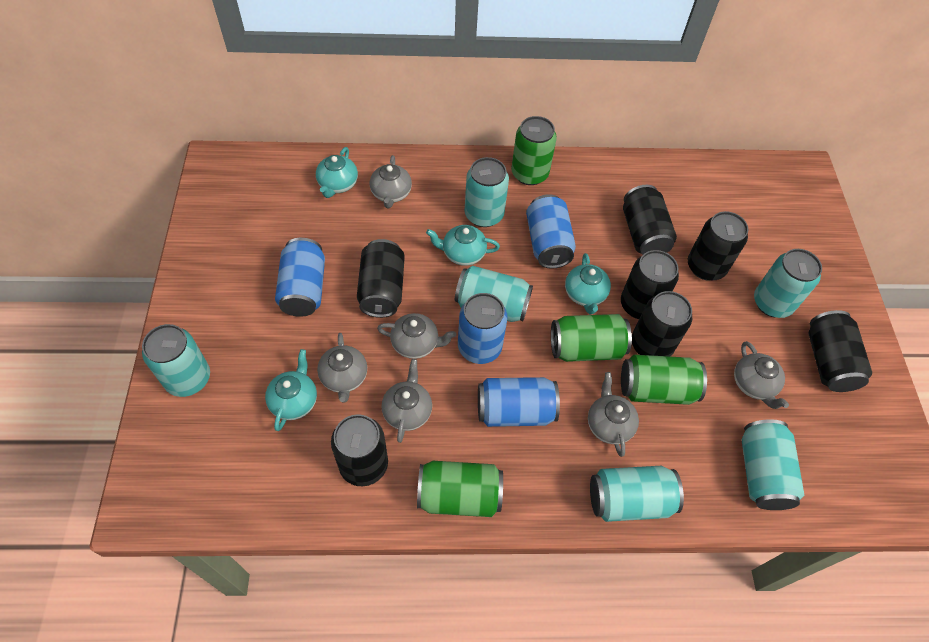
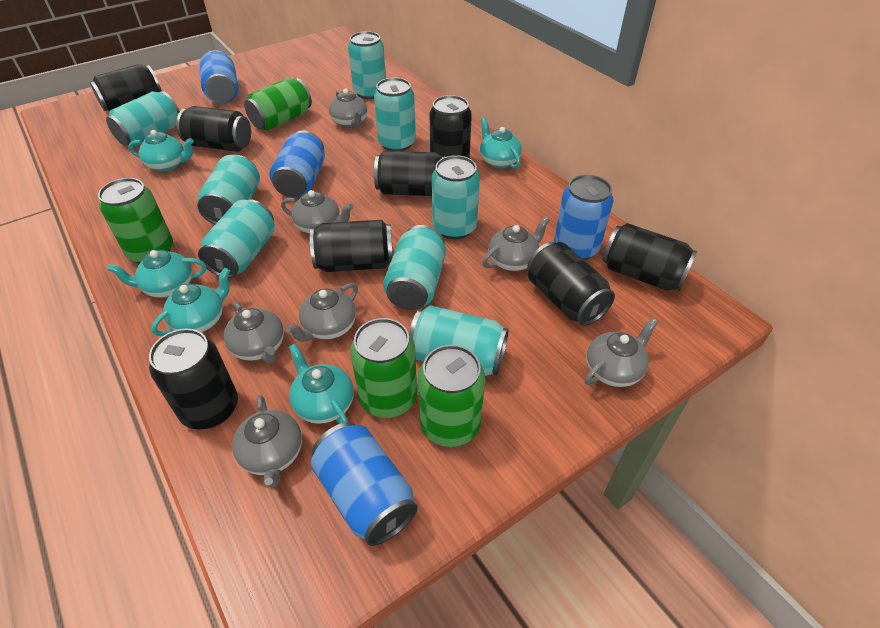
black can: 7 -> 8
grey teapot: 6 -> 7
turquoise can: 6 -> 8
turquoise teapot: 4 -> 5

